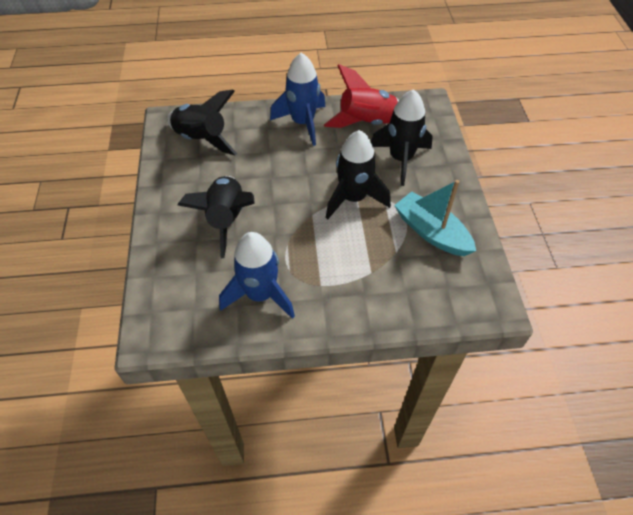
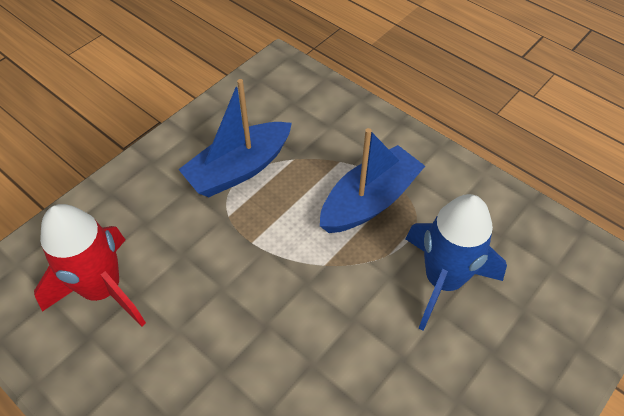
black rocket: 4 -> 0
blue boat: 0 -> 2
blue rocket: 2 -> 1
turquoise boat: 1 -> 0

